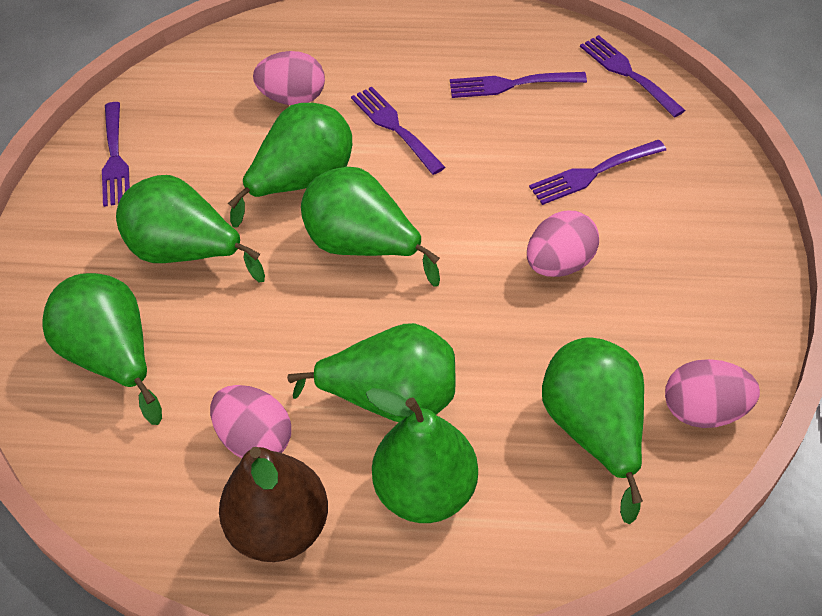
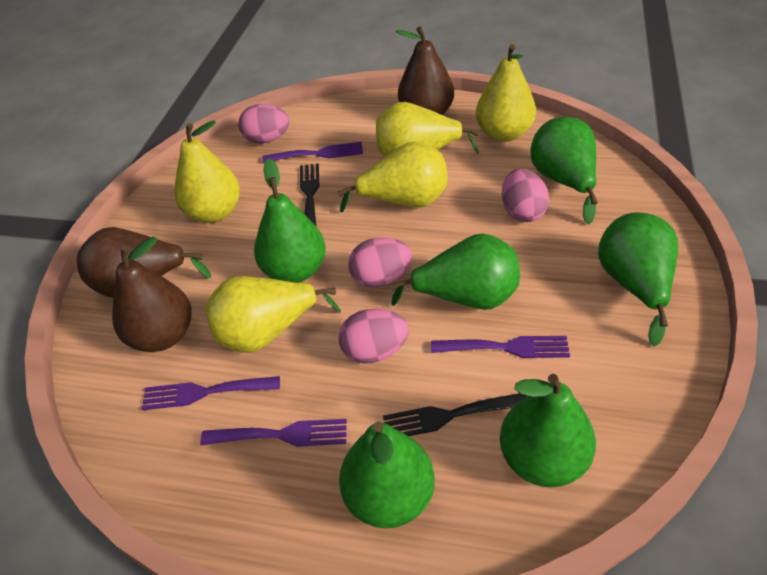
black fork: 0 -> 2
brown pear: 1 -> 3
green pear: 7 -> 6
purple fork: 5 -> 4
yellow pear: 0 -> 5

